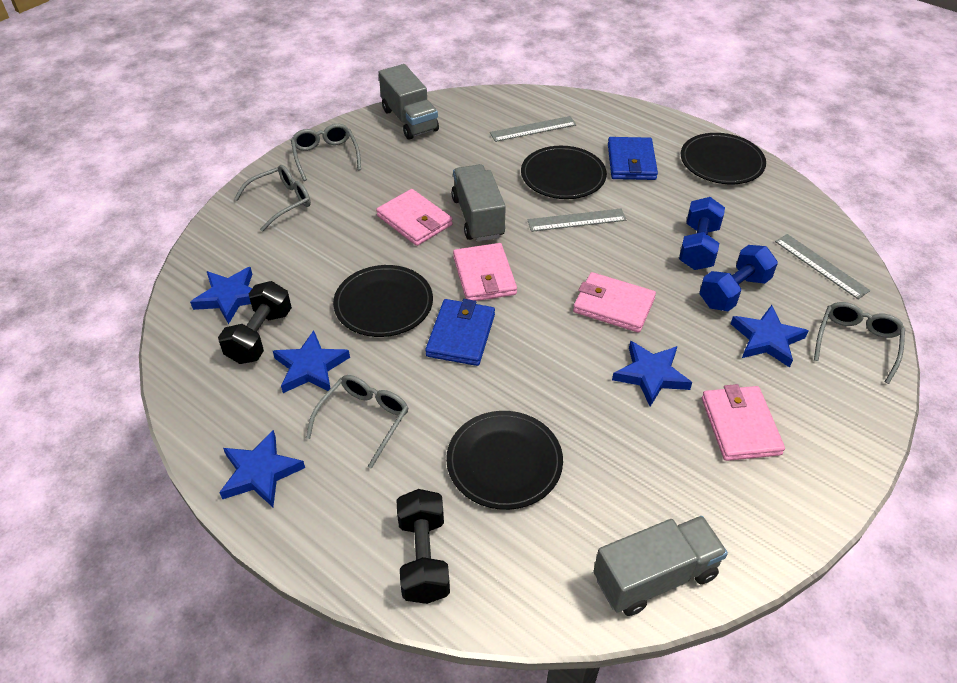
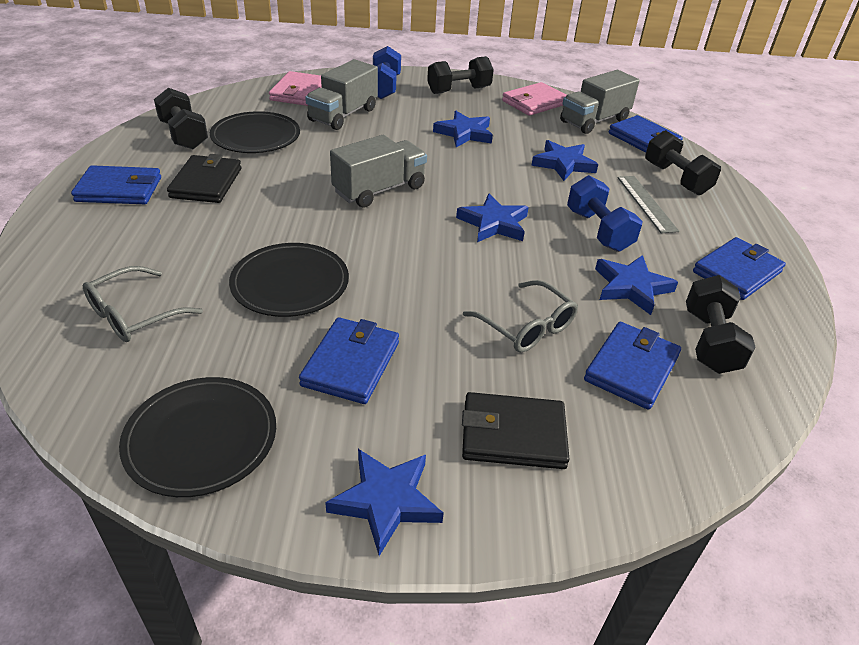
black dumbbell: 2 -> 4
black plate: 4 -> 3
black wallet: 0 -> 2
blue wallet: 2 -> 5
grey glasses: 4 -> 2
grey ruler: 3 -> 1
pink wallet: 4 -> 2

